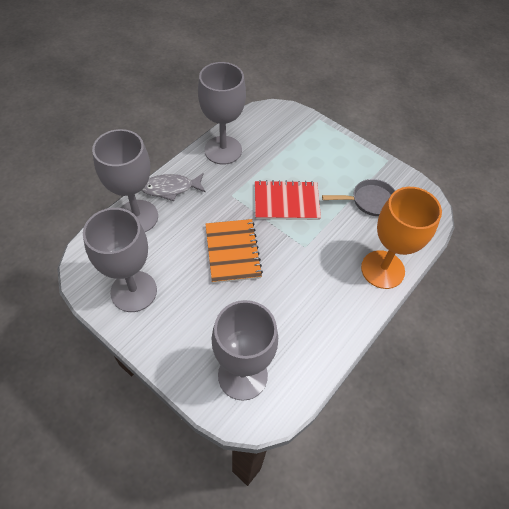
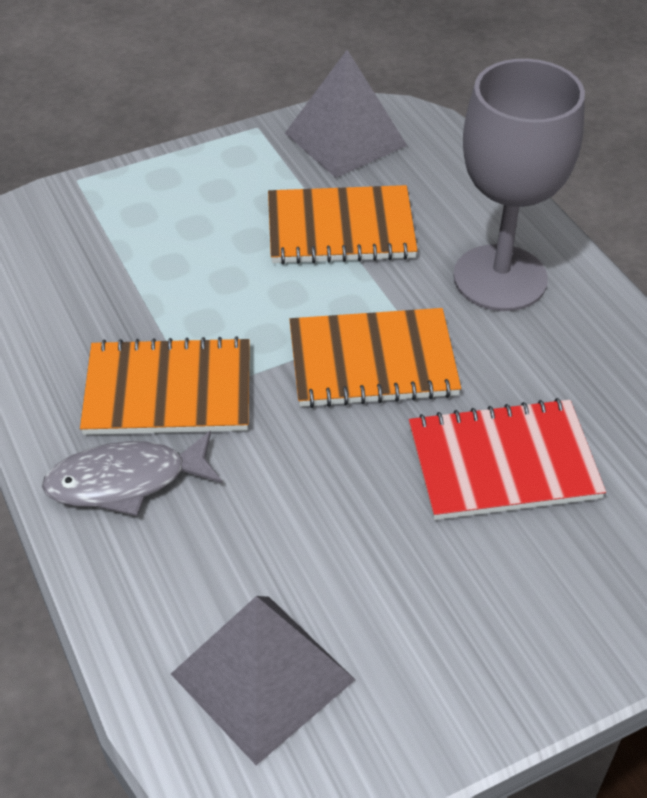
grey goblet: 4 -> 1
grey pan: 1 -> 0
grey pyramid: 0 -> 2
orange goblet: 1 -> 0
orange notebook: 1 -> 3

